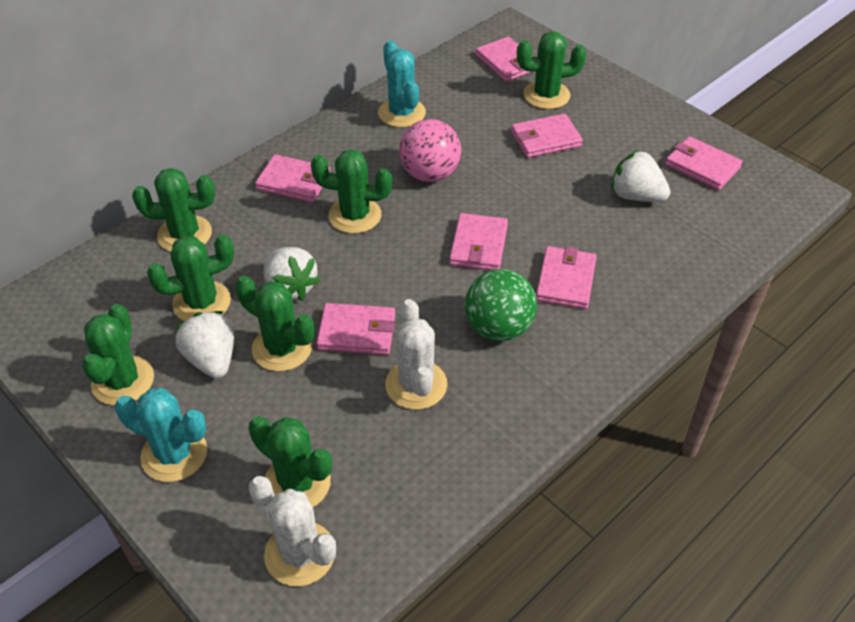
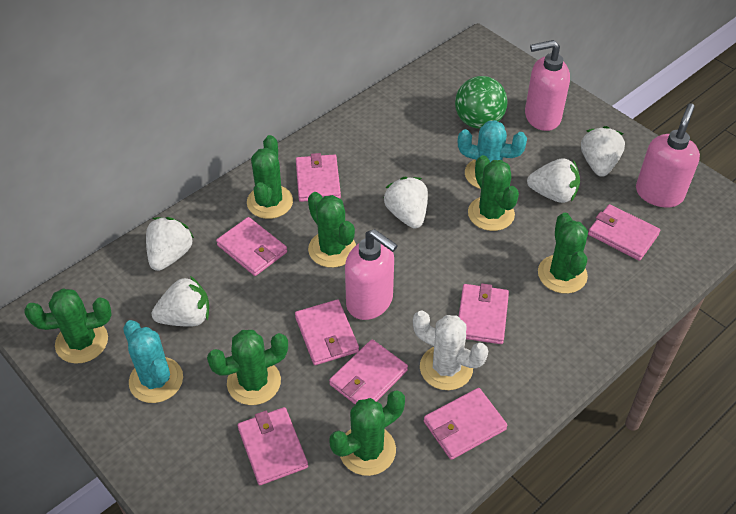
pink ball: 1 -> 0
pink soap dispenser: 0 -> 3
pink wallet: 7 -> 8
white cactus: 2 -> 1
white strawberry: 3 -> 5

